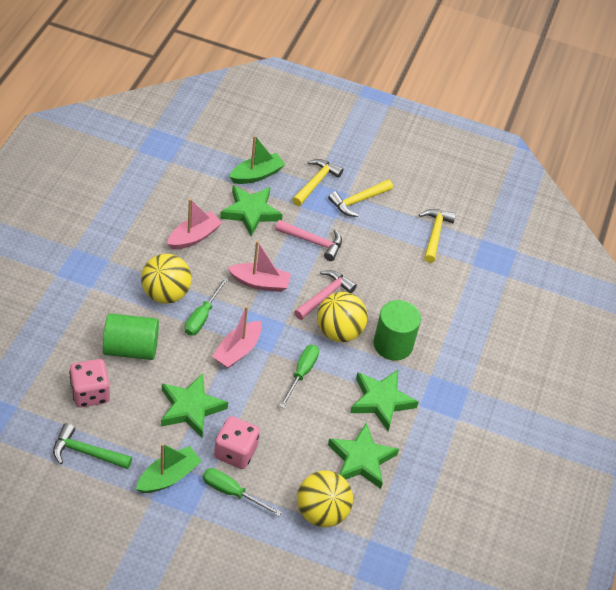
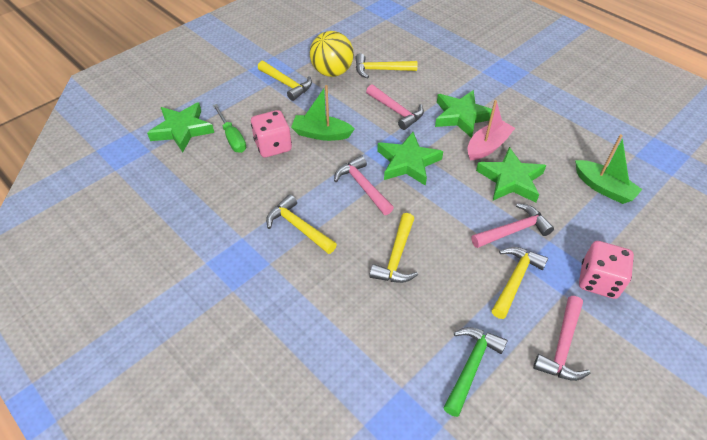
green cylinder: 2 -> 0
green screwdriver: 3 -> 1
pink boat: 3 -> 1
pink hammer: 2 -> 4
yellow ball: 3 -> 1
yellow hammer: 3 -> 5

